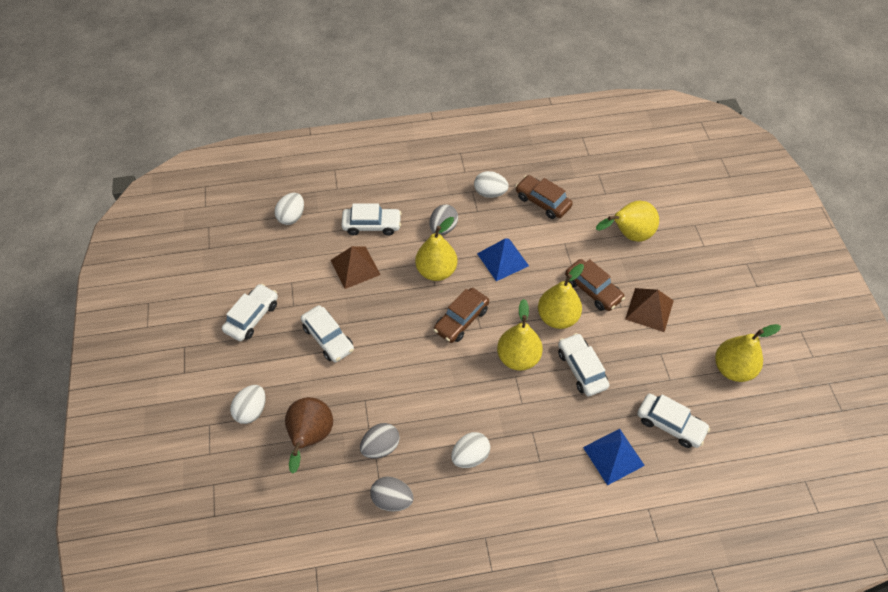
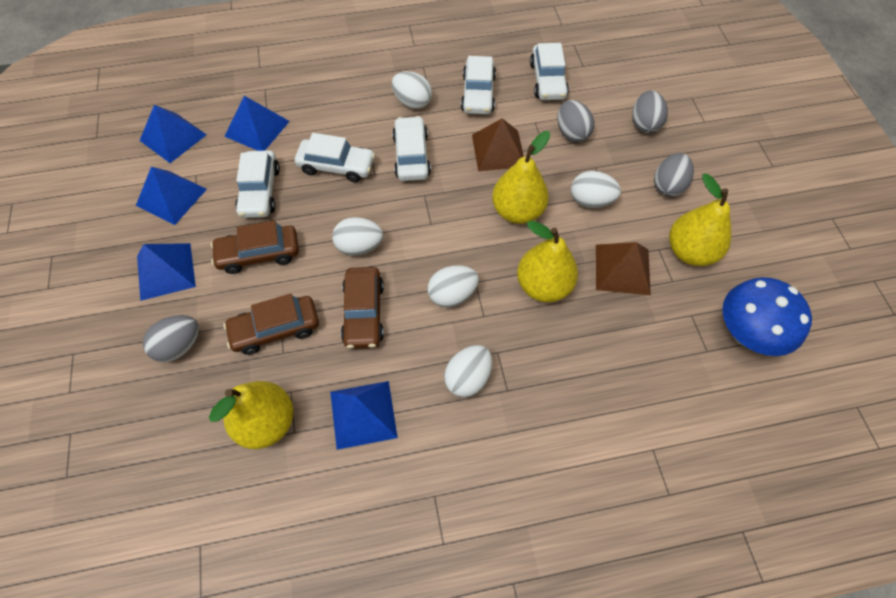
blue mushroom: 0 -> 1
blue pyramid: 2 -> 5
brown pear: 1 -> 0
grey egg: 3 -> 4
white egg: 4 -> 5
yellow pear: 5 -> 4

